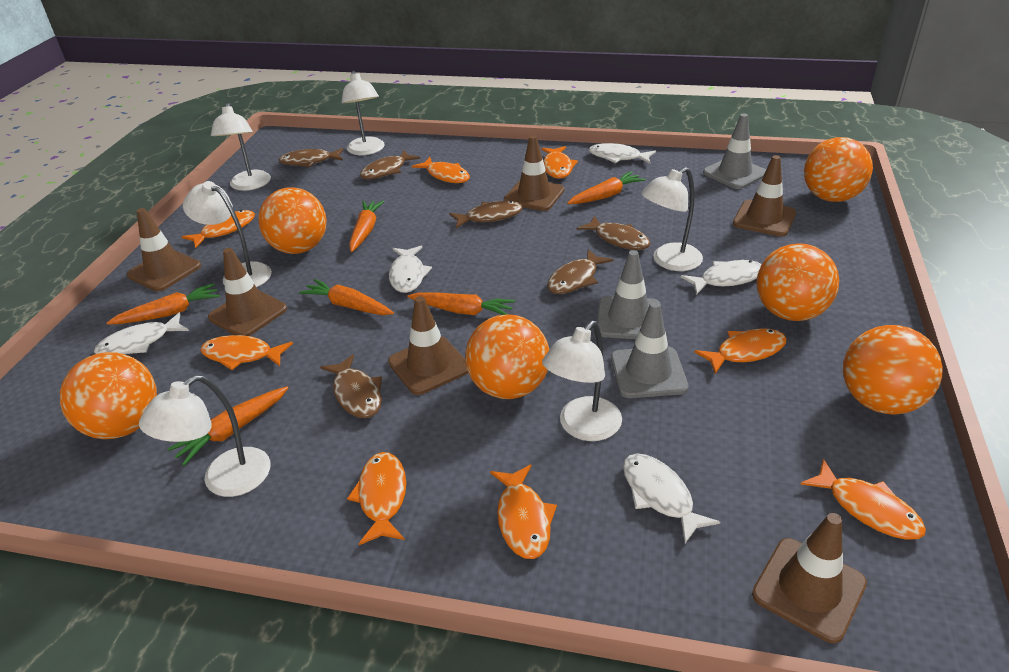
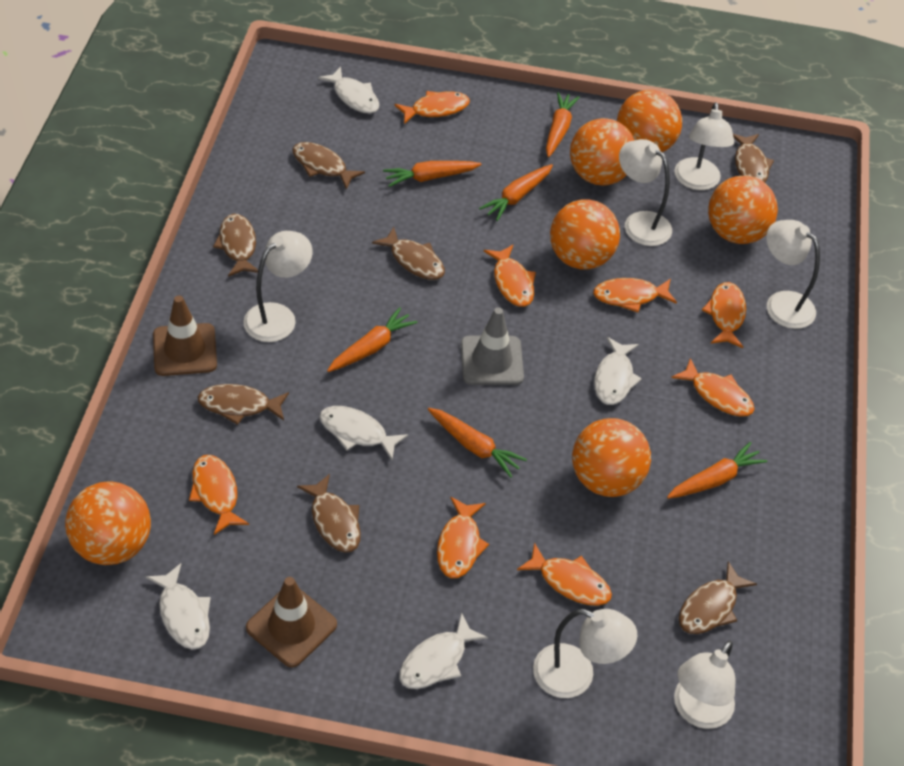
brown fish: 6 -> 7
brown traffic cone: 6 -> 2
grey traffic cone: 3 -> 1

